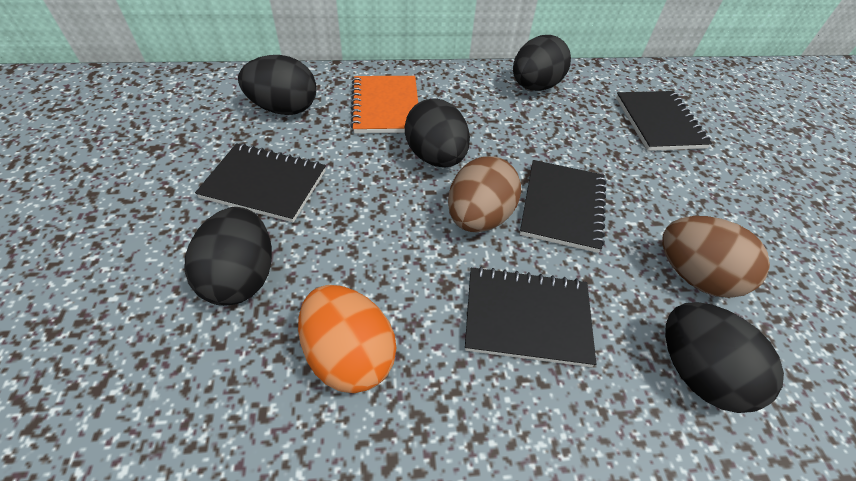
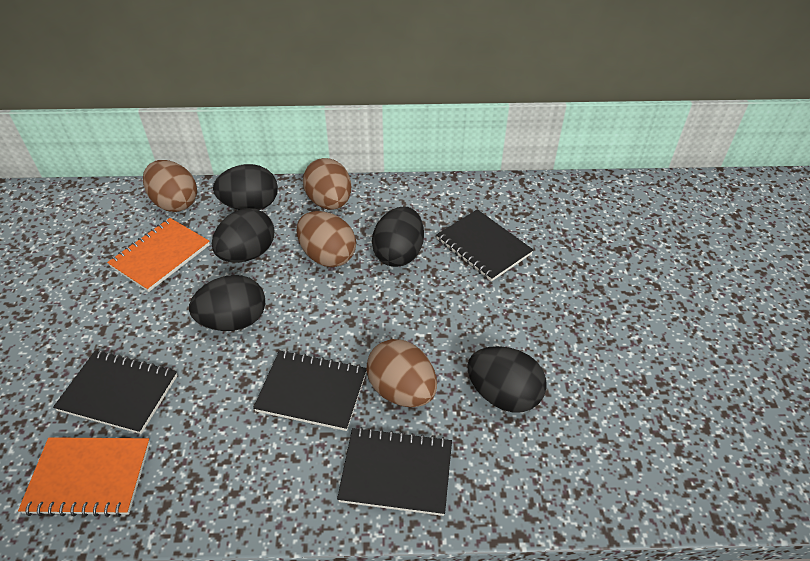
brown egg: 2 -> 4
orange egg: 1 -> 0
orange notebook: 1 -> 2

